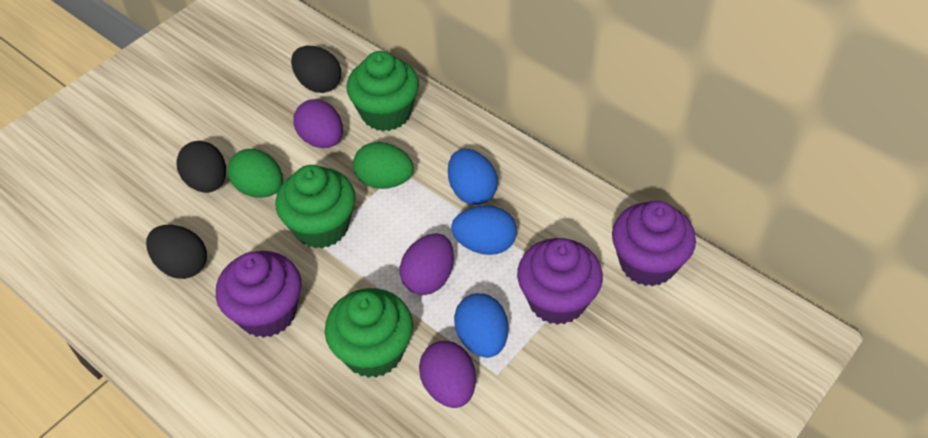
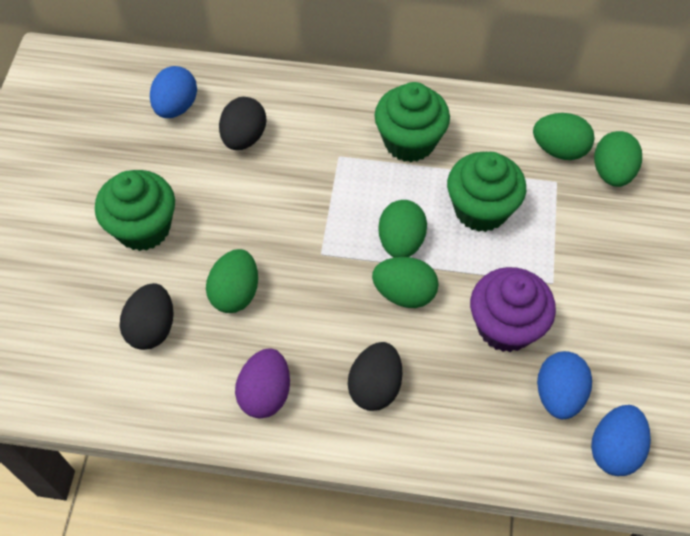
green egg: 2 -> 5
purple cupcake: 3 -> 1
purple egg: 3 -> 1

